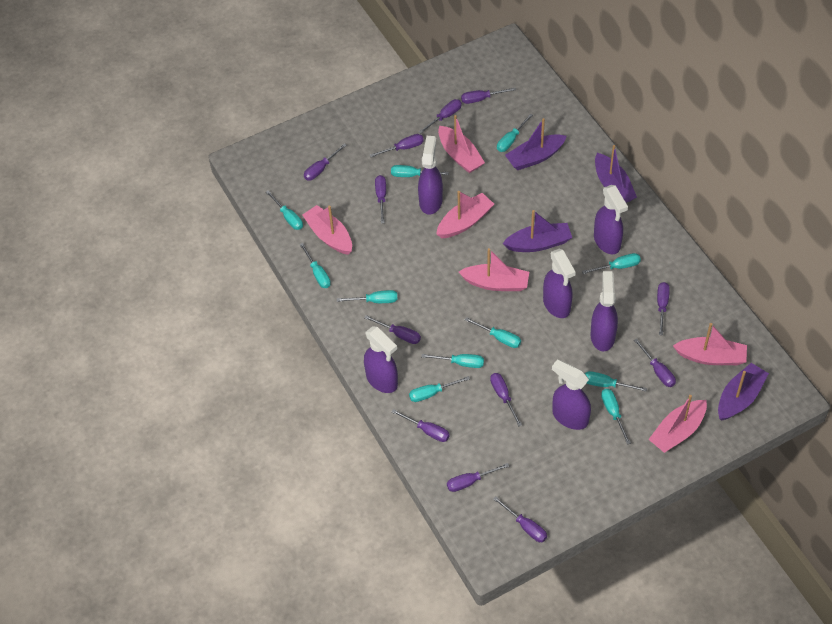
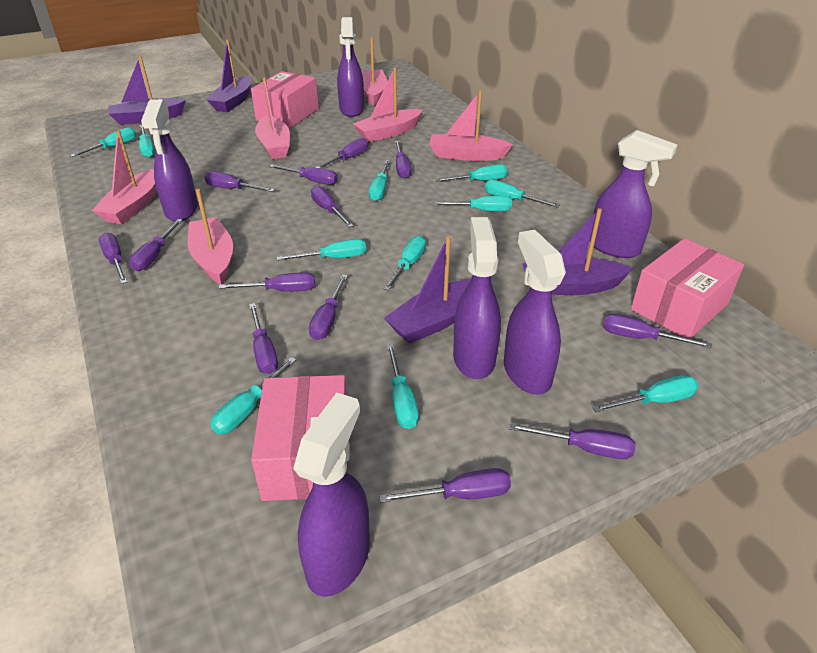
pink box: 0 -> 3
purple screwdriver: 12 -> 13

